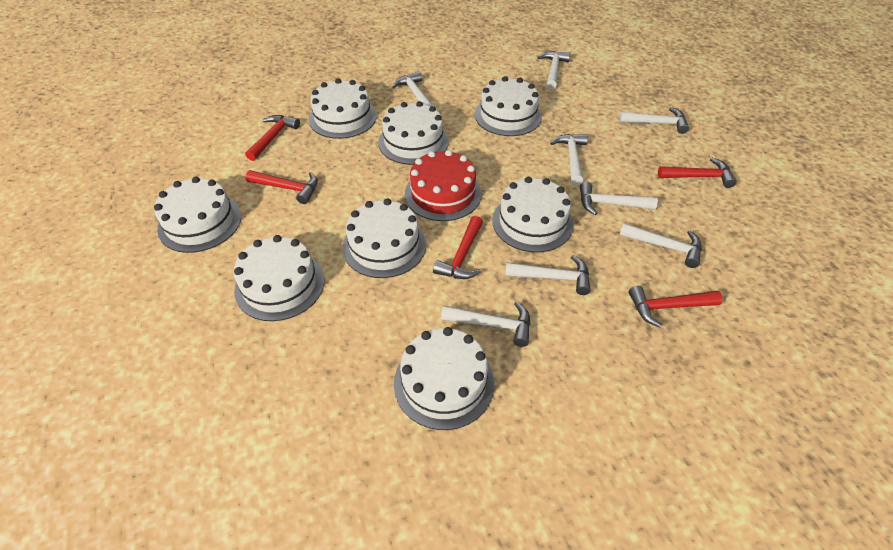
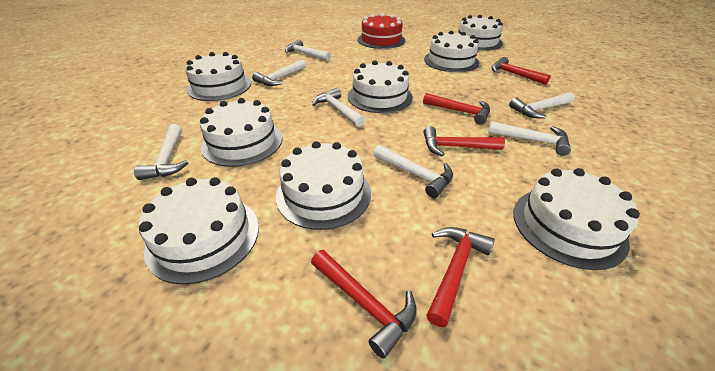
white hammer: 8 -> 7

